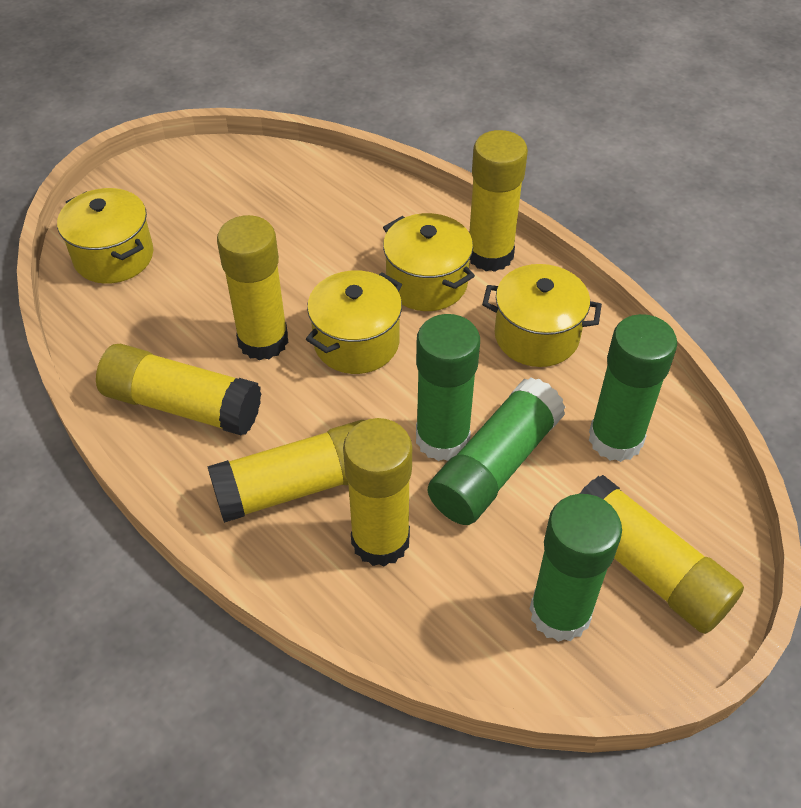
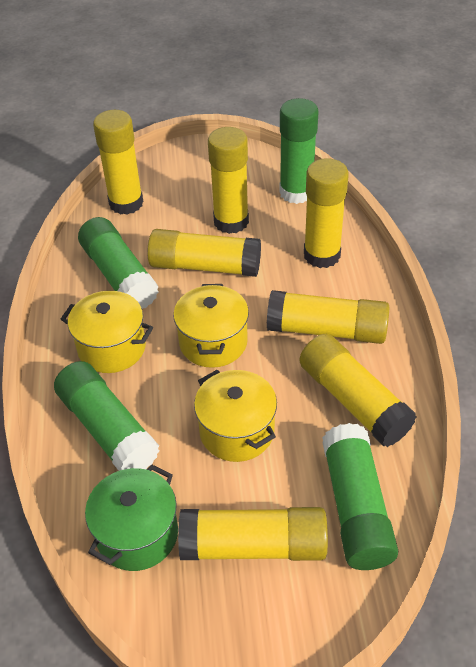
green pot: 0 -> 1
yellow glue stick: 6 -> 7
yellow pot: 4 -> 3

